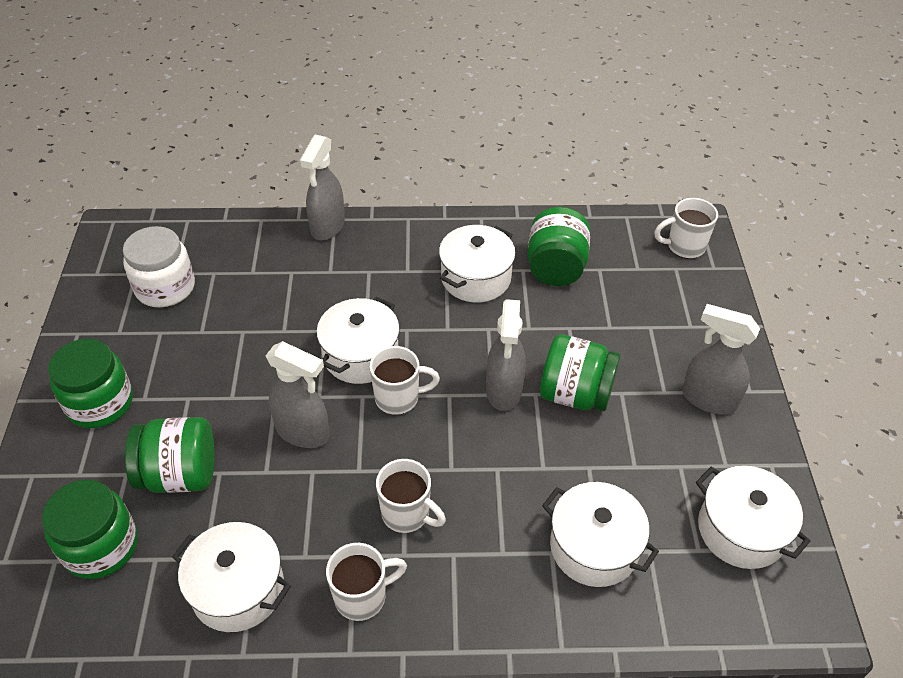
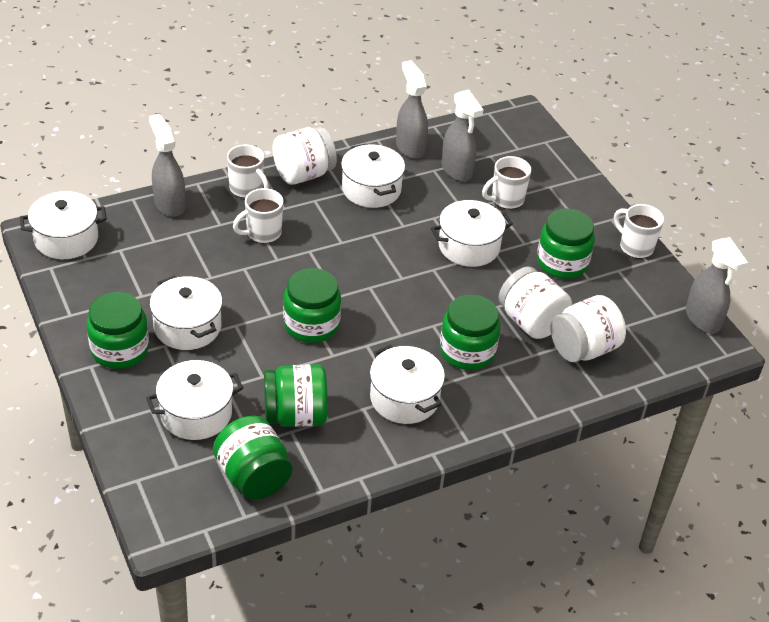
green jar: 5 -> 6
white jar: 1 -> 3
white pot: 5 -> 6

